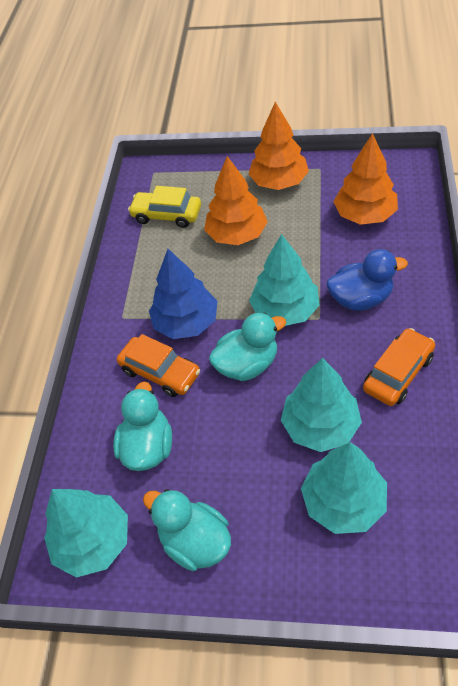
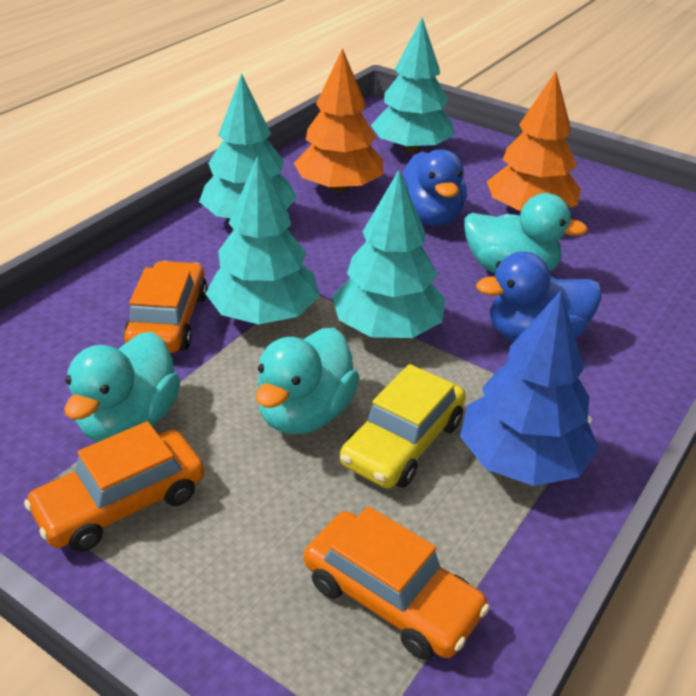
blue duck: 1 -> 2
orange car: 2 -> 3
orange tree: 3 -> 2

